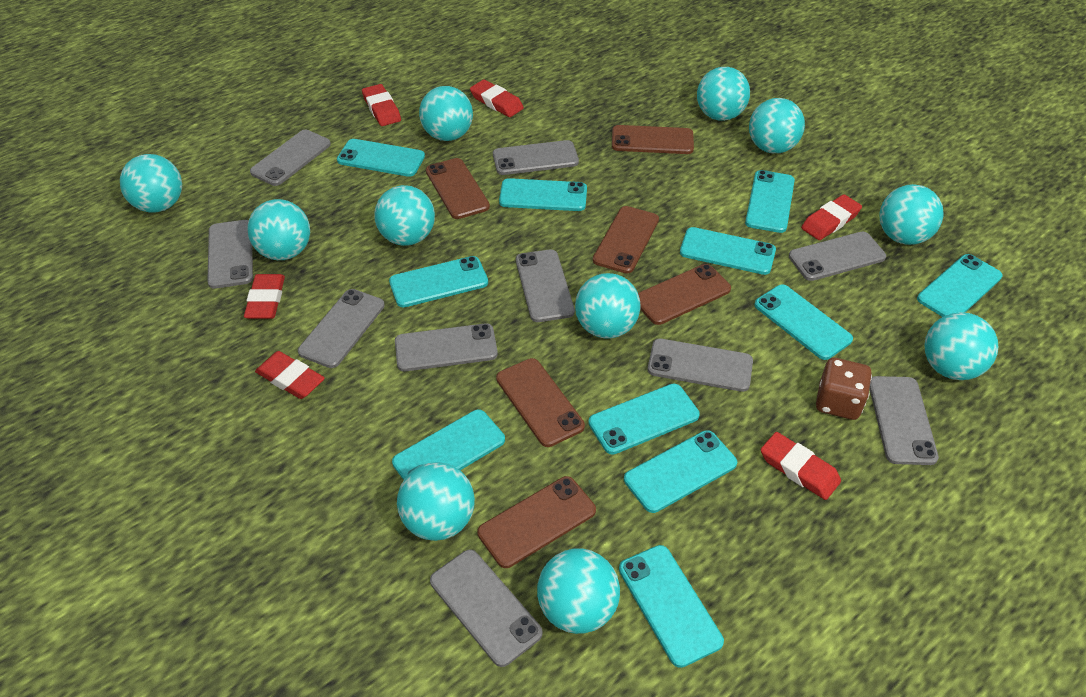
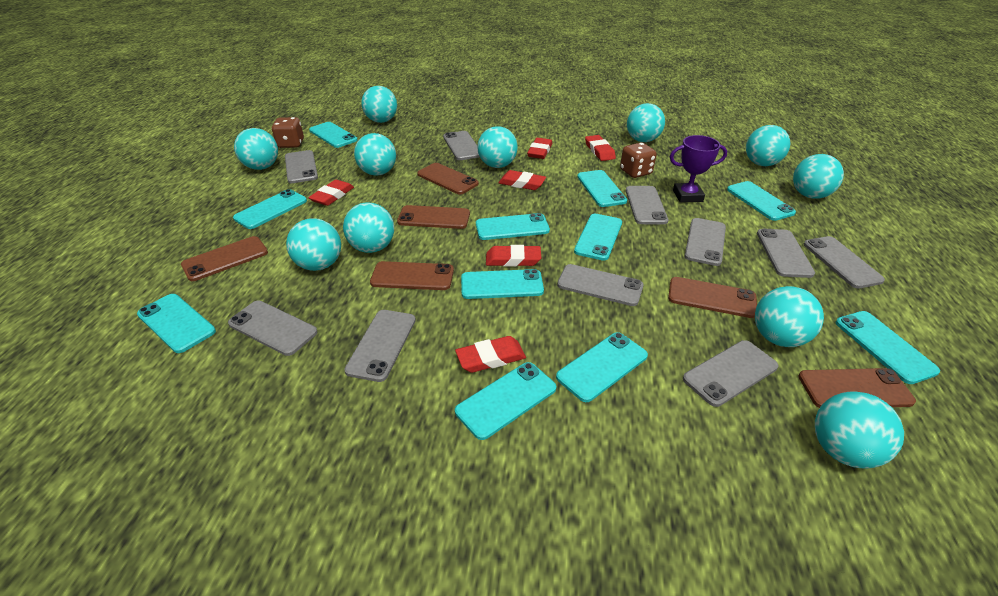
brown dice: 1 -> 2
purple trophy: 0 -> 1

